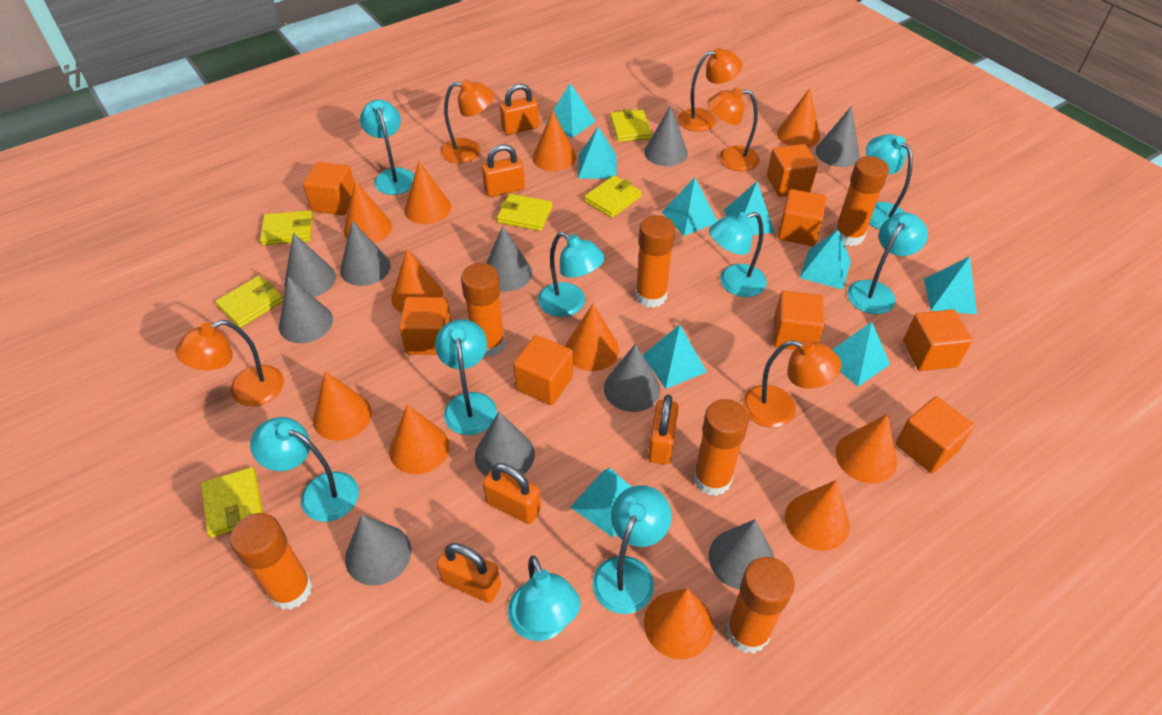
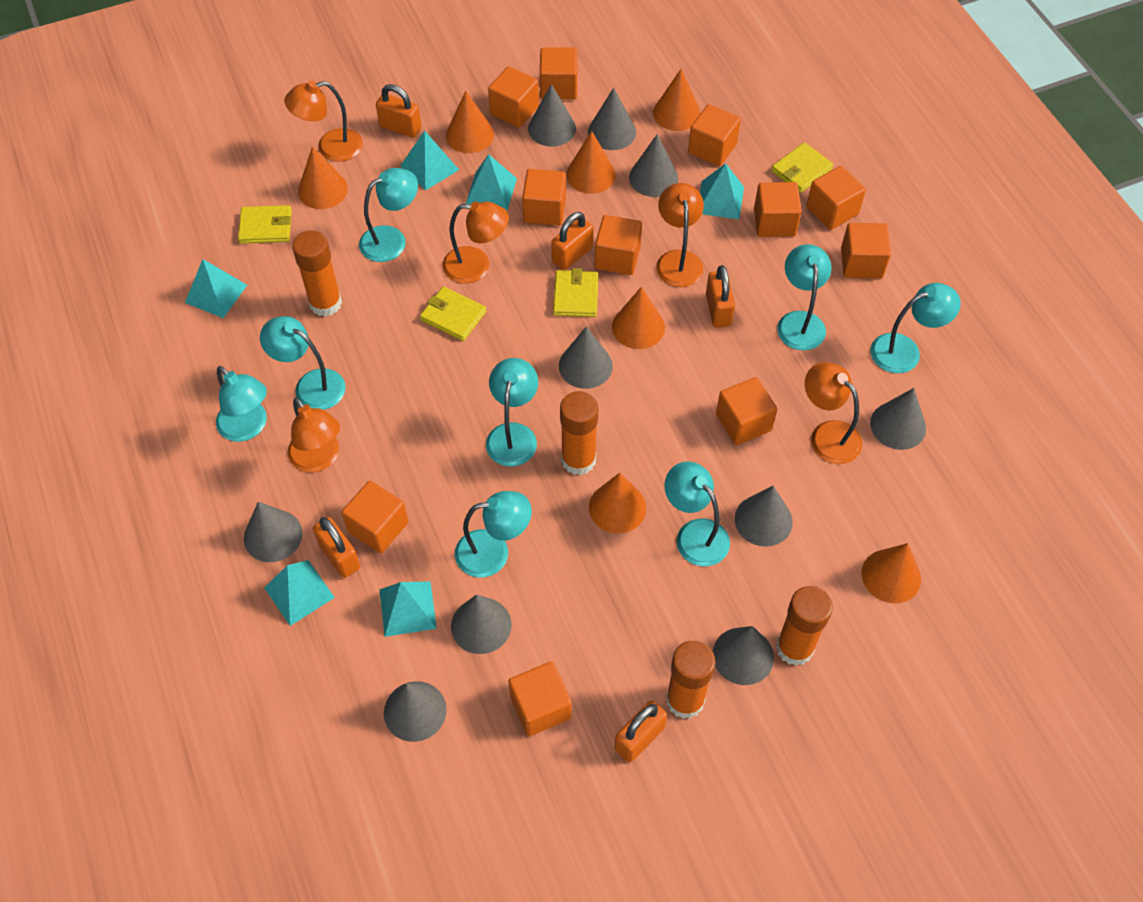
orange cone: 11 -> 7
orange cube: 8 -> 11
orange glue stick: 6 -> 4
turquoise lamp: 9 -> 8
turquoise pyramid: 9 -> 6
yellow wallet: 6 -> 4

